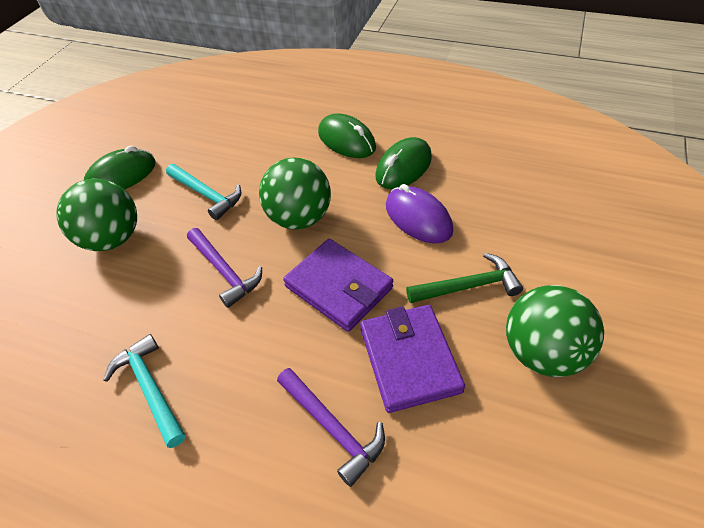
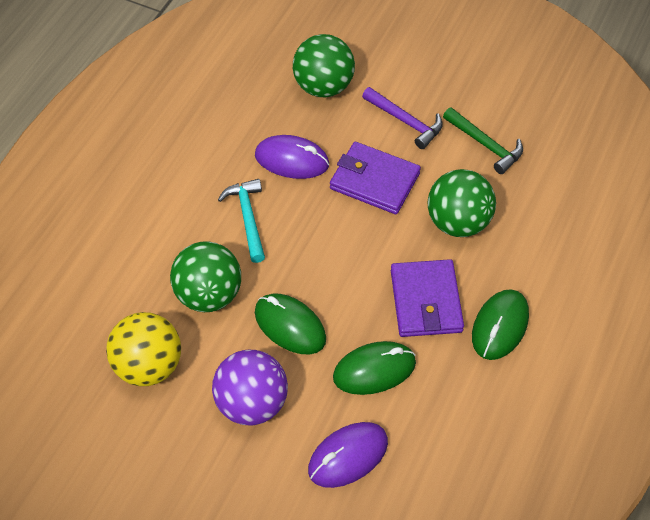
purple ball: 0 -> 1
purple hammer: 2 -> 1
purple mouse: 1 -> 2
turquoise hammer: 2 -> 1
yellow ball: 0 -> 1

